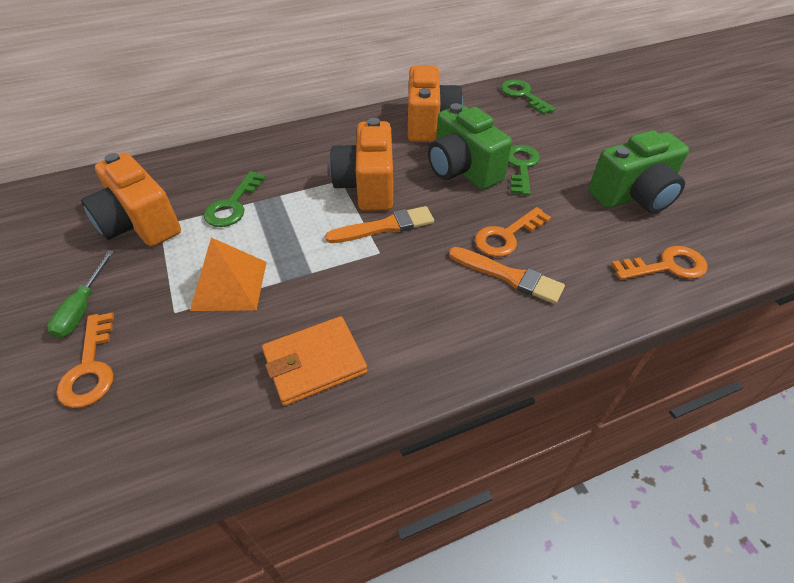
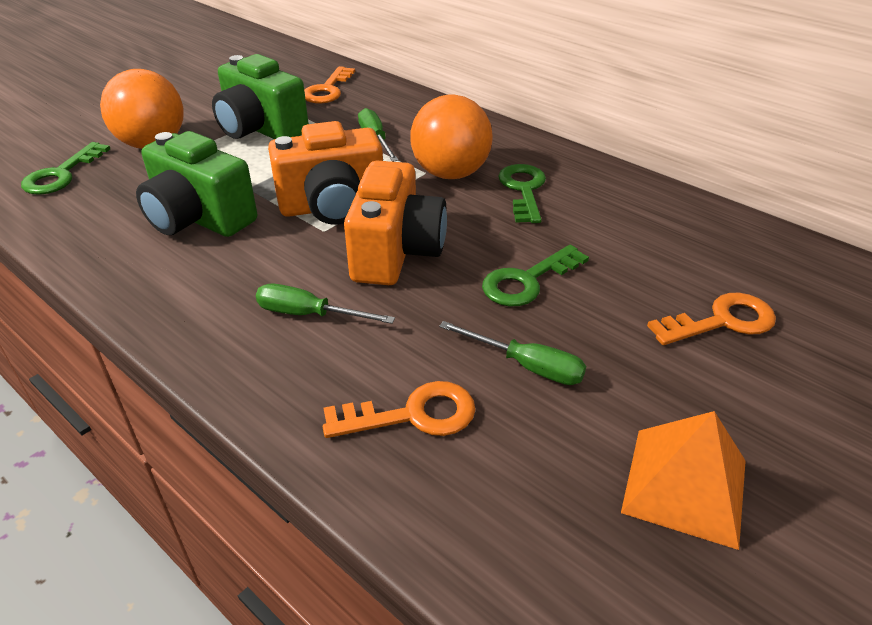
green screwdriver: 1 -> 3
orange ball: 0 -> 2
orange brush: 2 -> 0
orange camera: 3 -> 2
orange wallet: 1 -> 0

